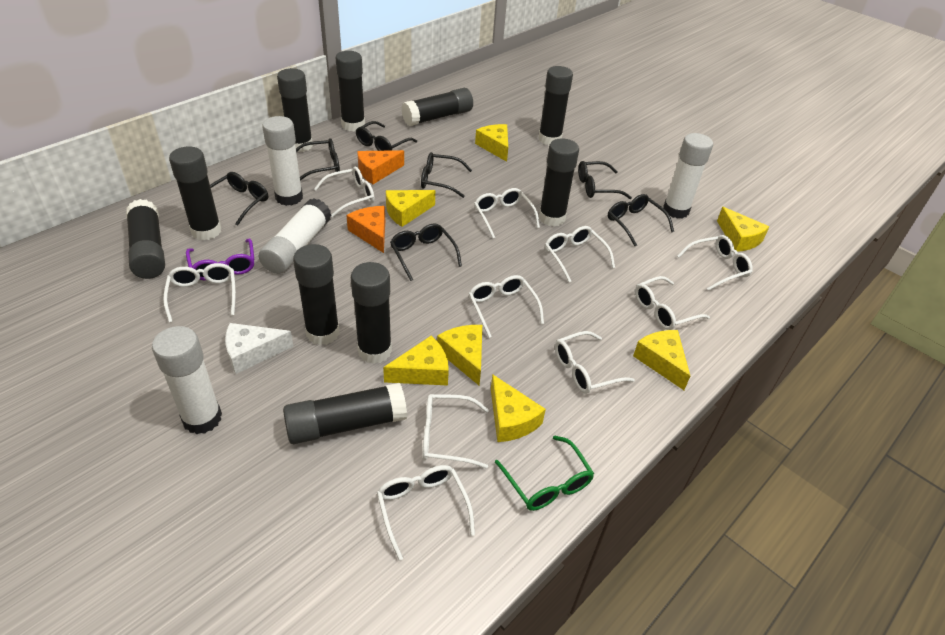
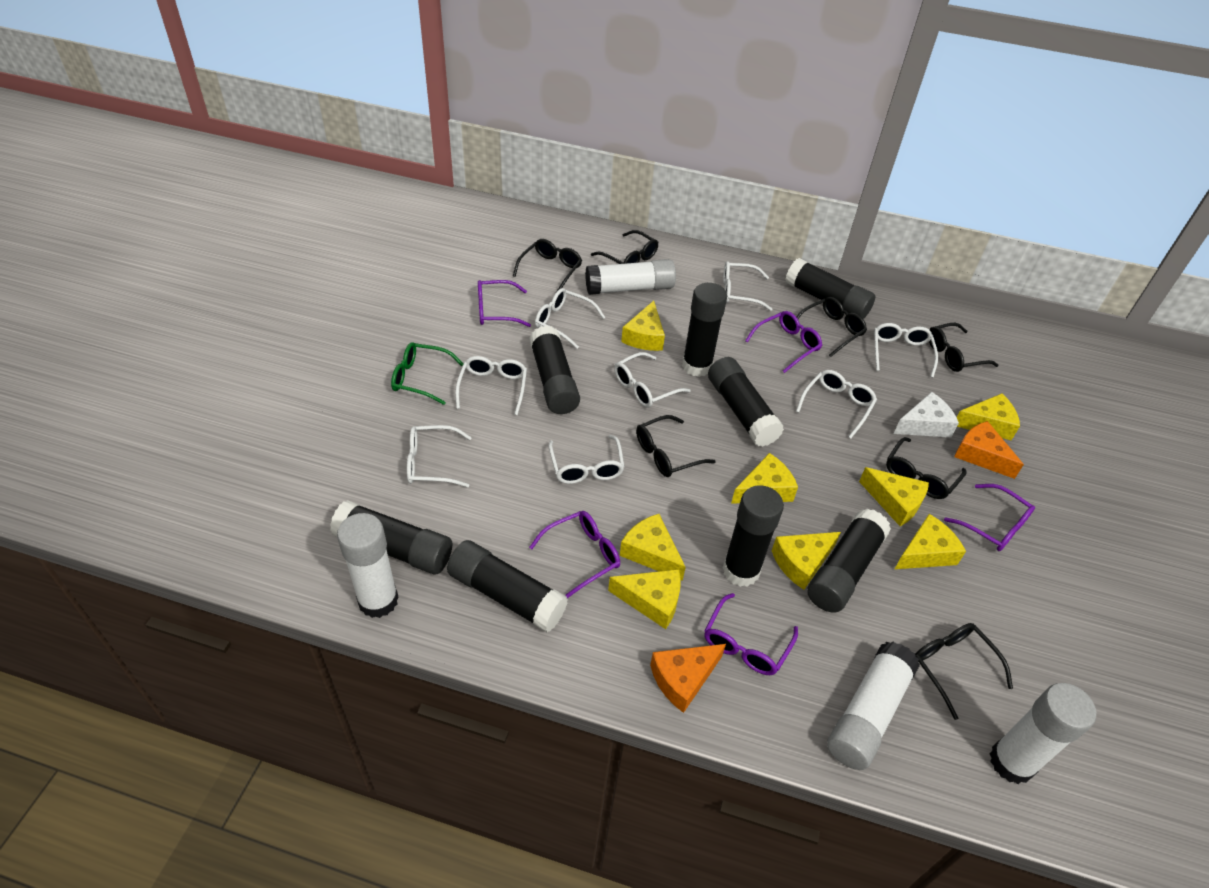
black glue stick: 10 -> 8
purple glasses: 1 -> 5
white glasses: 10 -> 8
yellow cheese: 7 -> 8

